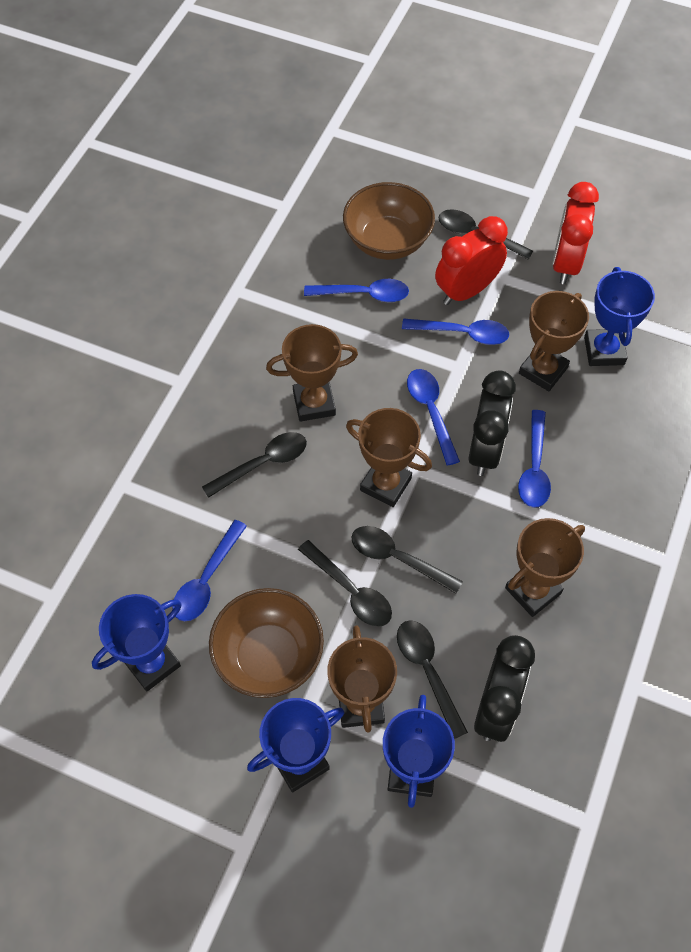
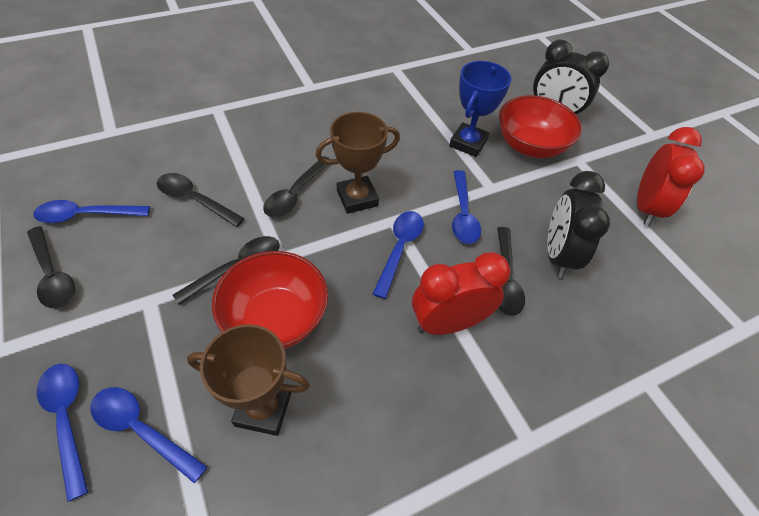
blue trophy: 4 -> 1
brown bowl: 2 -> 0
brown trophy: 5 -> 2
red bowl: 0 -> 2

